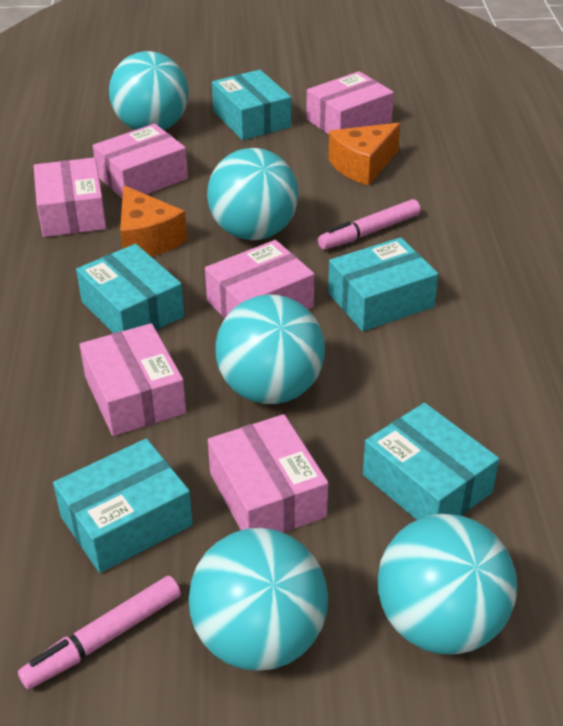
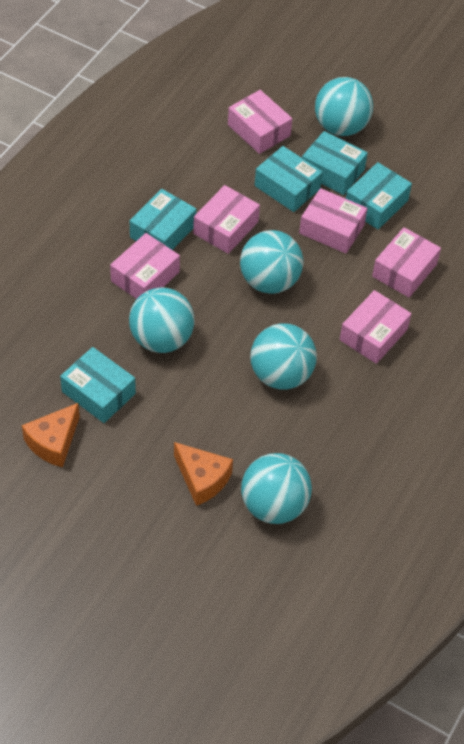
pink marker: 2 -> 0

